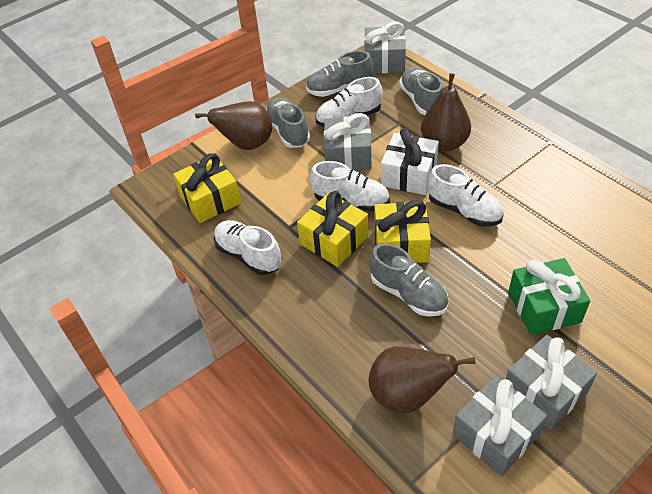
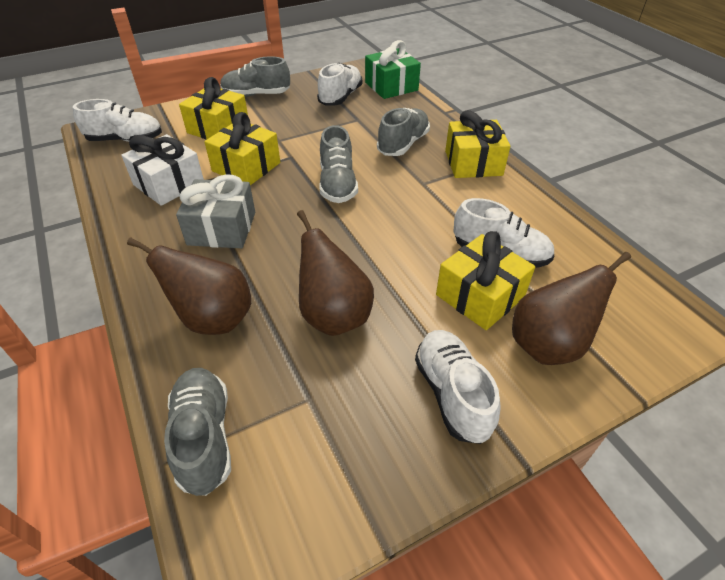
grey gift: 4 -> 1
yellow gift: 3 -> 4

